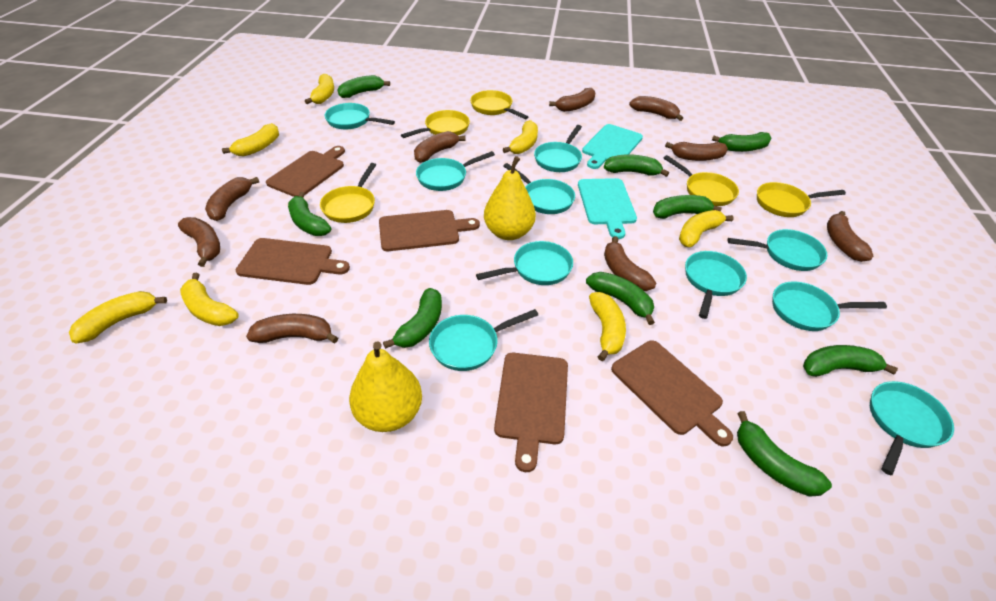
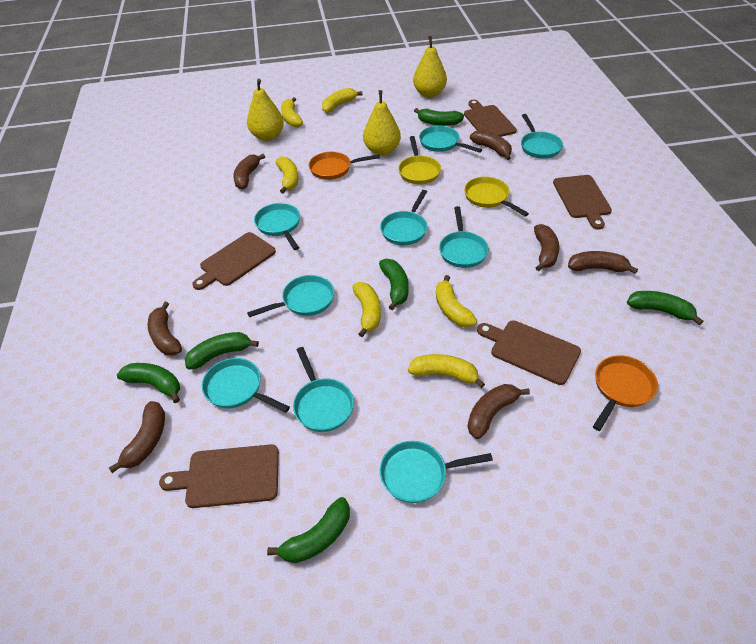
brown banana: 9 -> 7
green banana: 9 -> 6
orange pan: 0 -> 2
turquoise cutting board: 2 -> 0
turquoise pan: 10 -> 9
yellow banana: 7 -> 6
yellow pan: 5 -> 2
yellow pear: 2 -> 3

